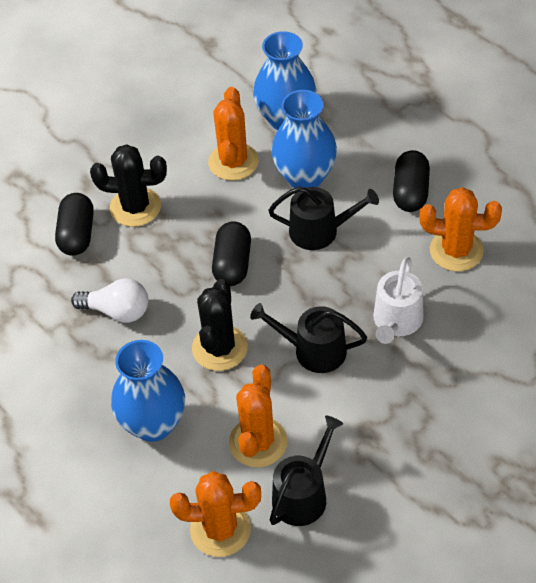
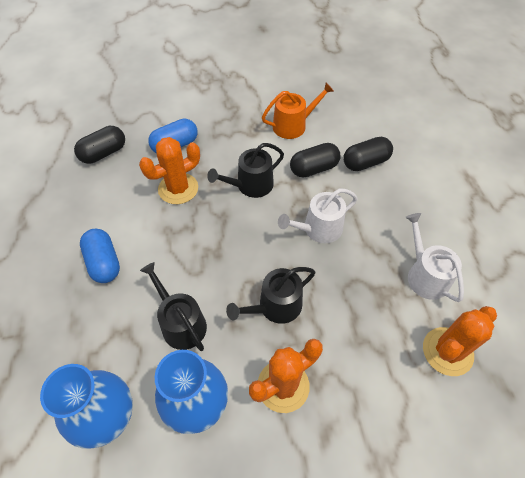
black cactus: 2 -> 0
blue capsule: 0 -> 2
blue vase: 3 -> 2
orange cactus: 4 -> 3
orange watering can: 0 -> 1
white light bulb: 1 -> 0
white watering can: 1 -> 2

